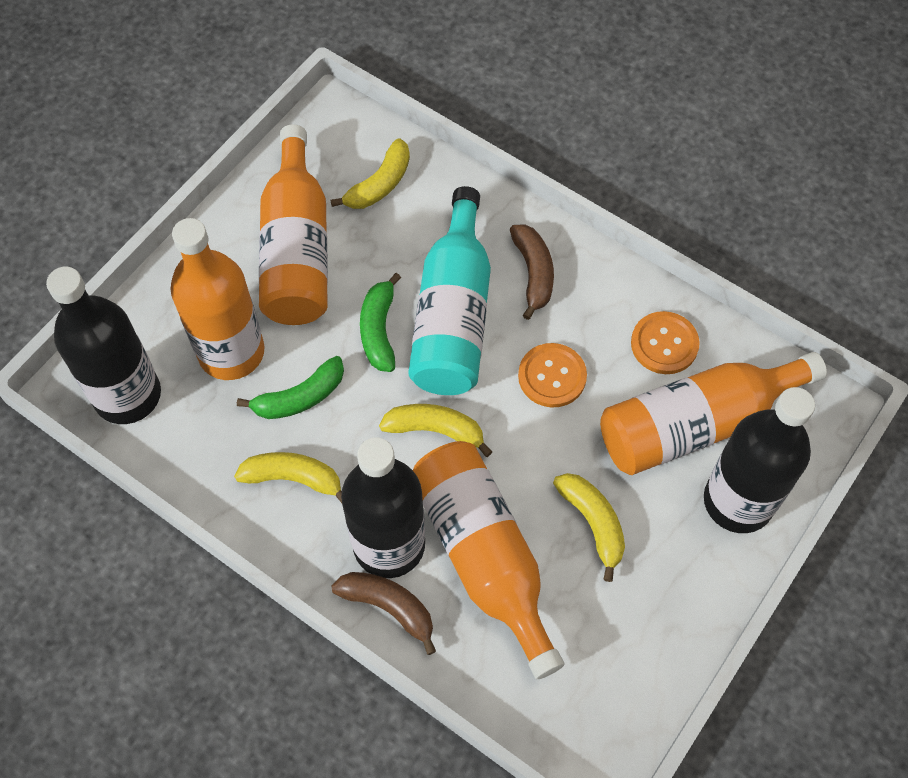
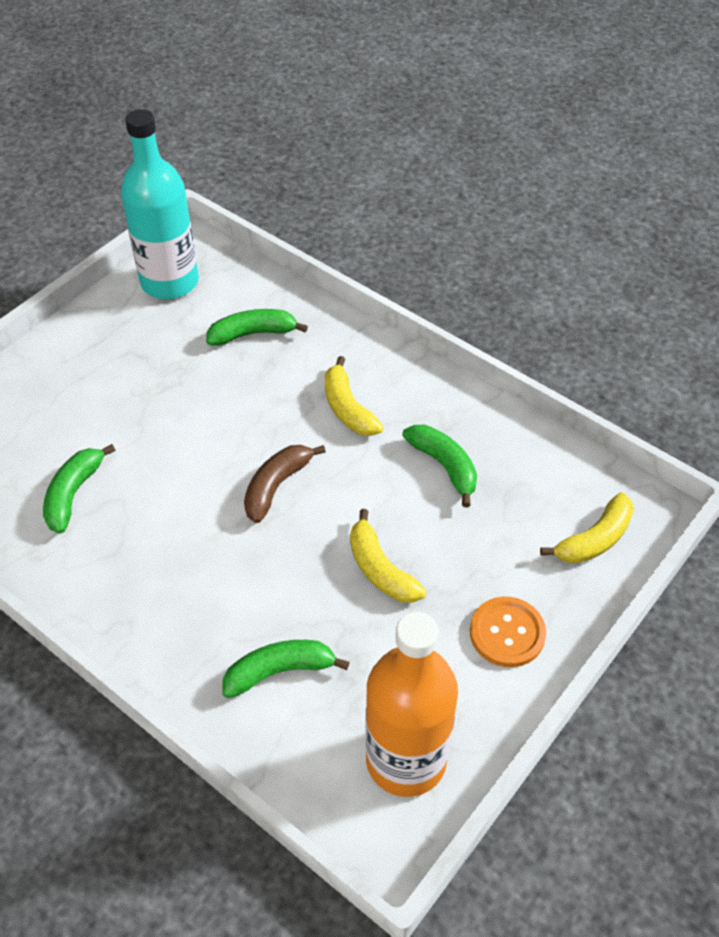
black bottle: 3 -> 0
brown banana: 2 -> 1
green banana: 2 -> 4
orange bottle: 4 -> 1
orange button: 2 -> 1
yellow banana: 4 -> 3

